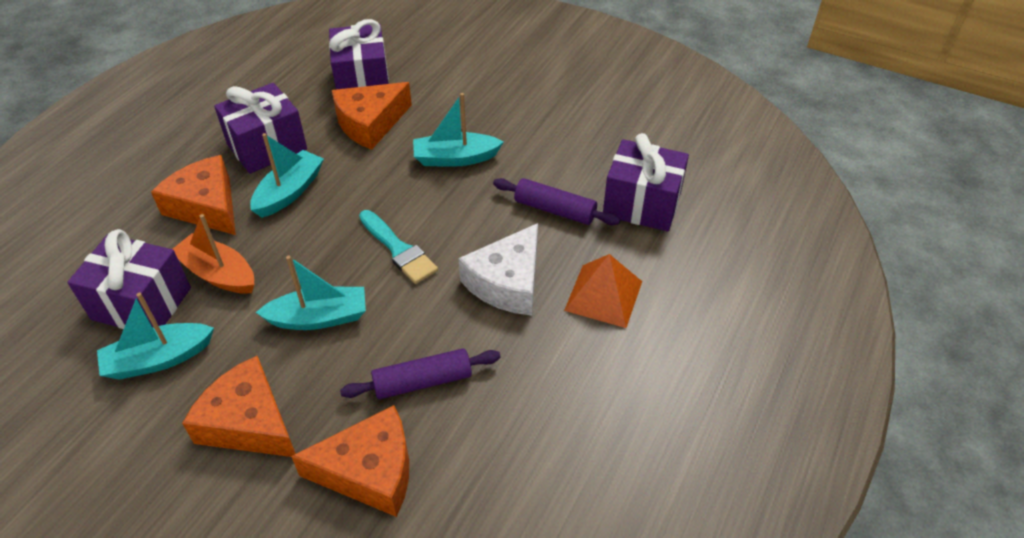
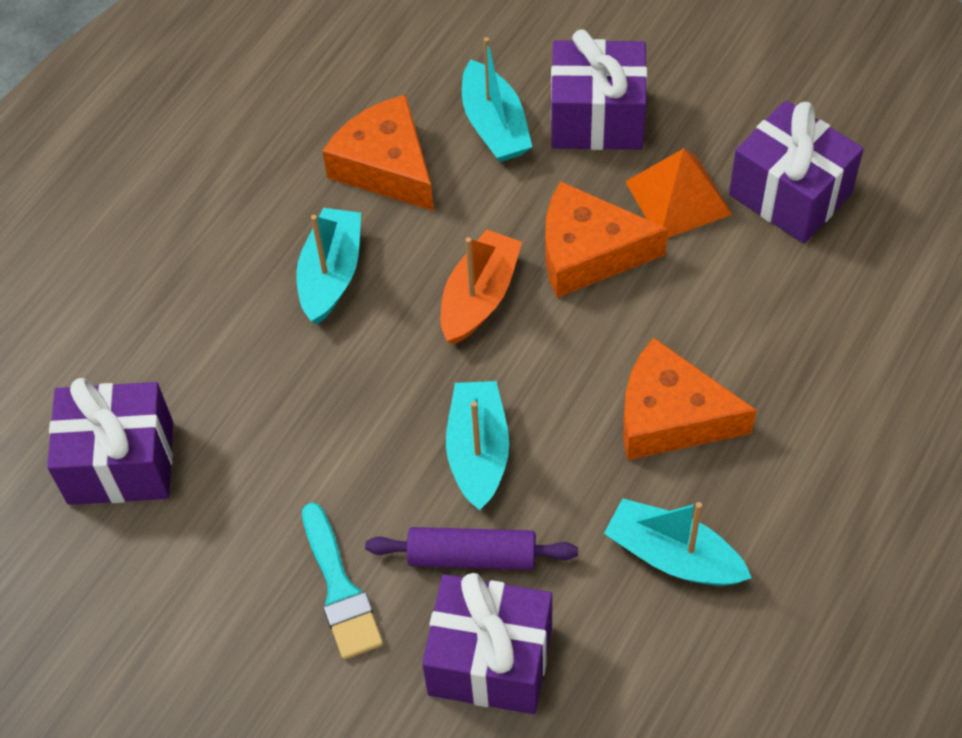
orange cheese: 4 -> 3
purple rolling pin: 2 -> 1
white cheese: 1 -> 0

